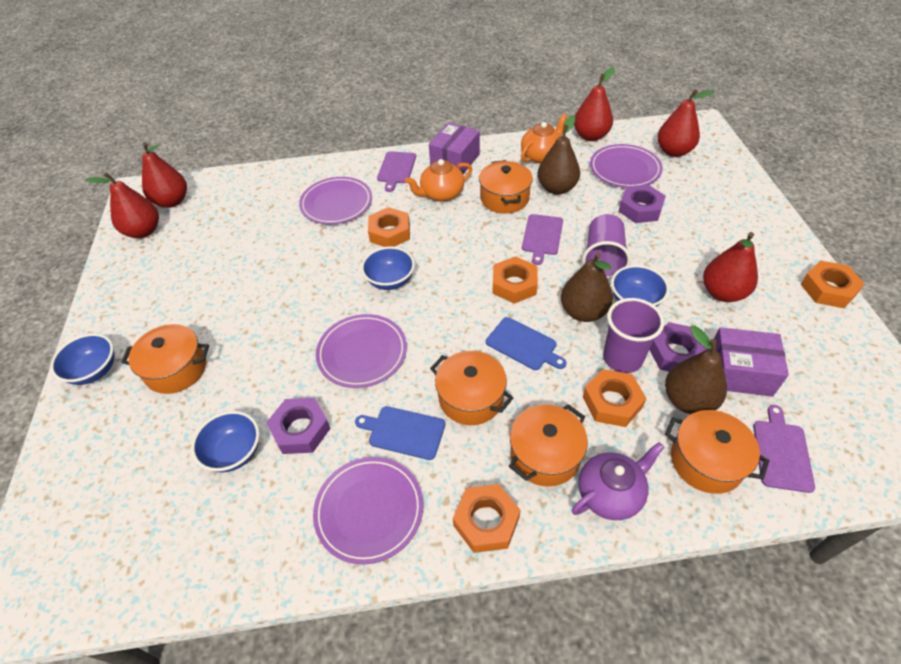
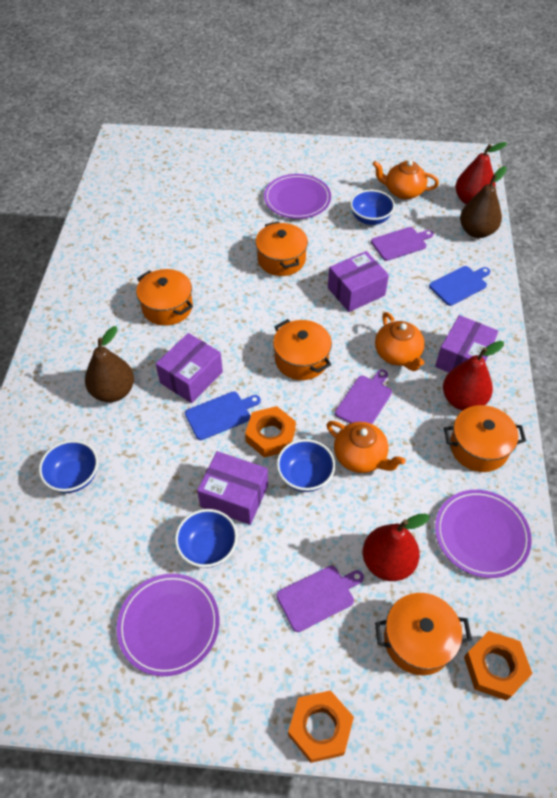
brown pear: 3 -> 2
orange nut: 5 -> 3
orange teapot: 2 -> 3
purple box: 2 -> 4
purple cup: 2 -> 0
purple nut: 3 -> 0
purple plate: 4 -> 3
purple teapot: 1 -> 0
red pear: 5 -> 3

